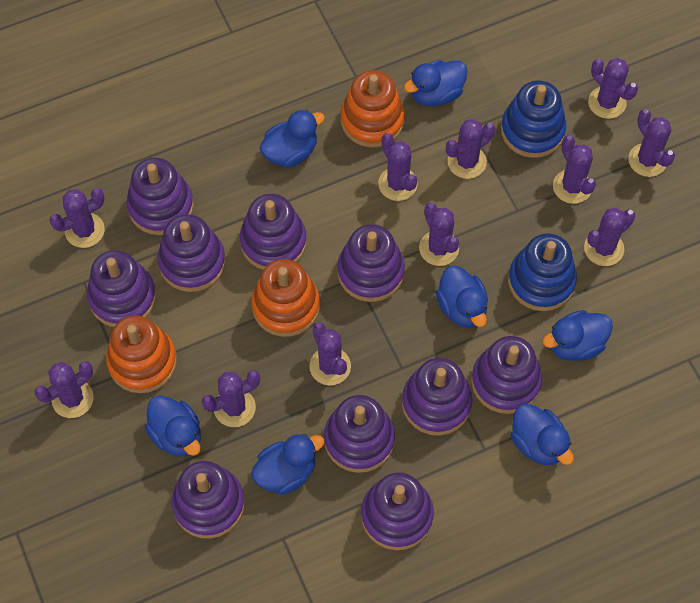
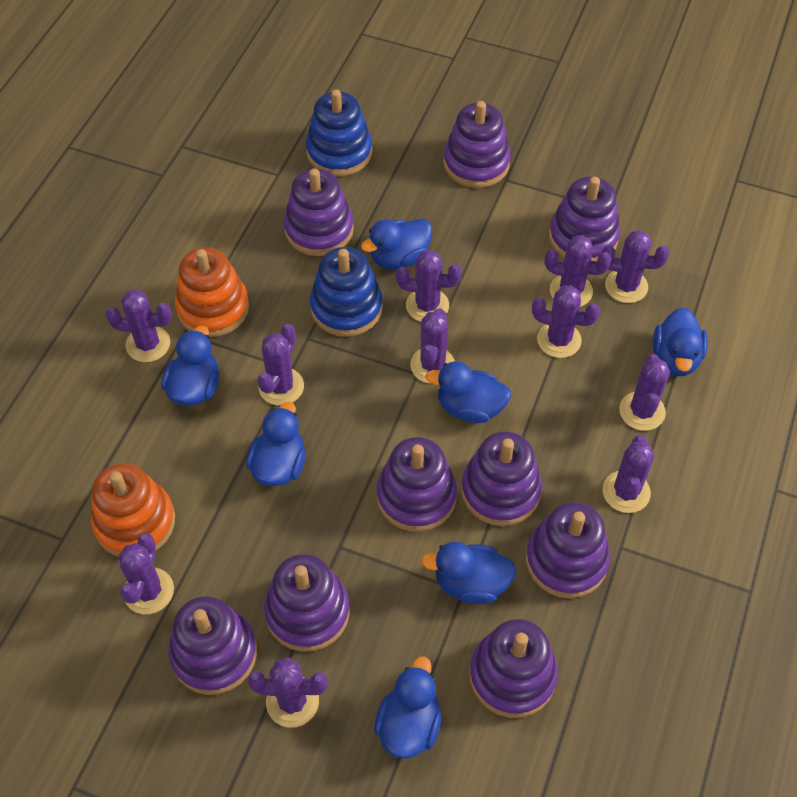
orange stacking toy: 3 -> 2
purple stacking toy: 10 -> 9

